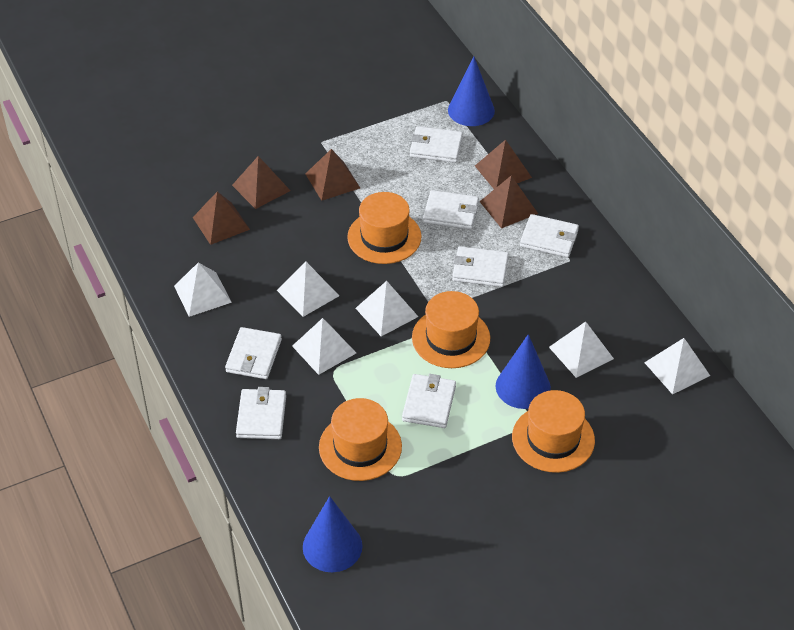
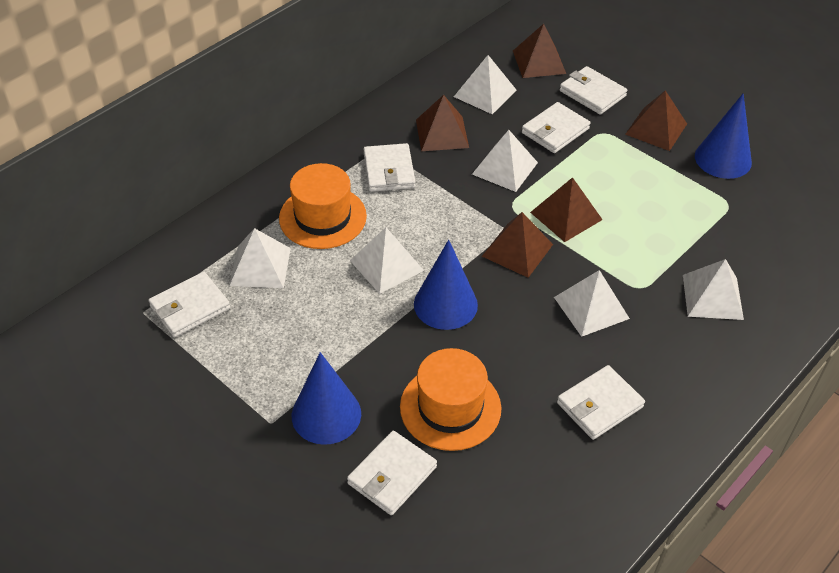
orange hat: 4 -> 2
white wallet: 7 -> 6

